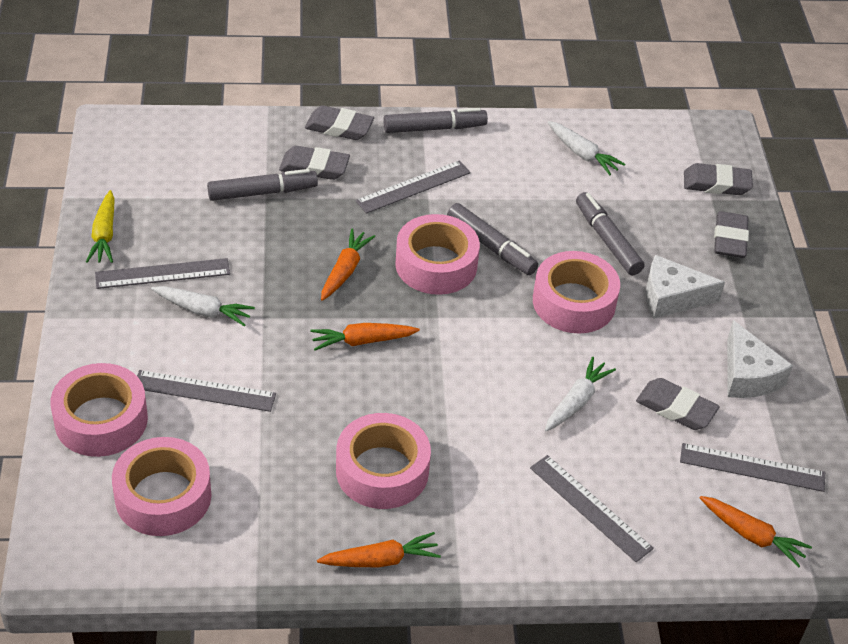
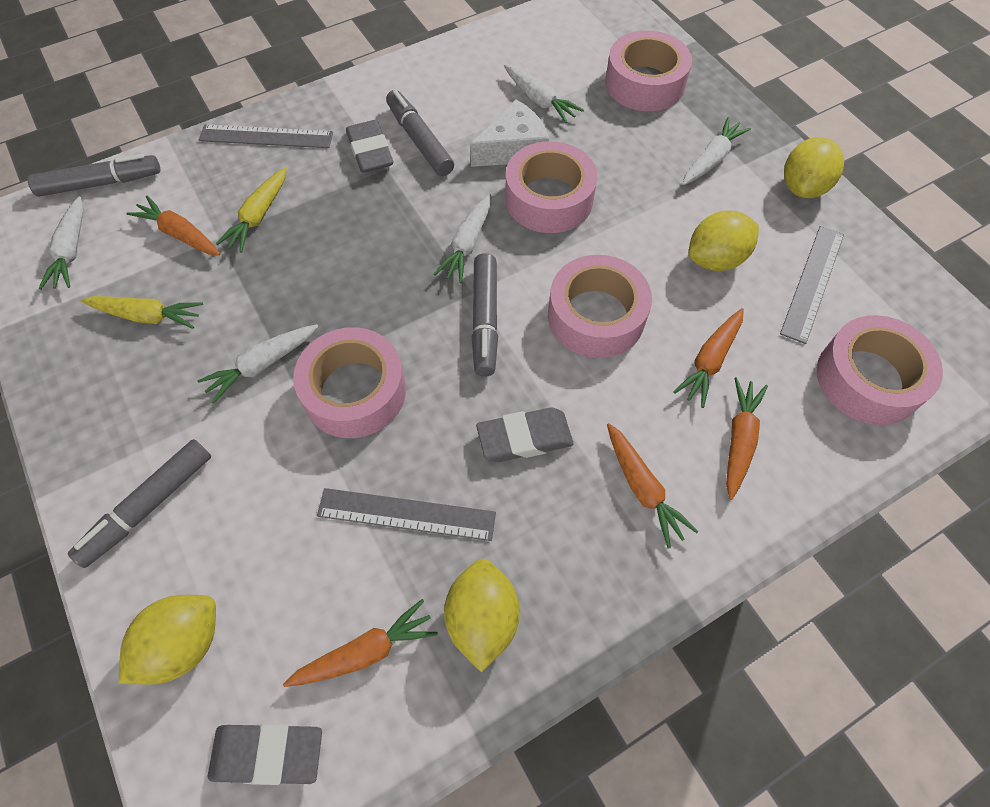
grey eraser: 5 -> 3
grey ruler: 5 -> 3
orange carrot: 4 -> 5
white carrot: 3 -> 5
white cheese: 2 -> 1
yellow carrot: 1 -> 2
yellow lemon: 0 -> 4

